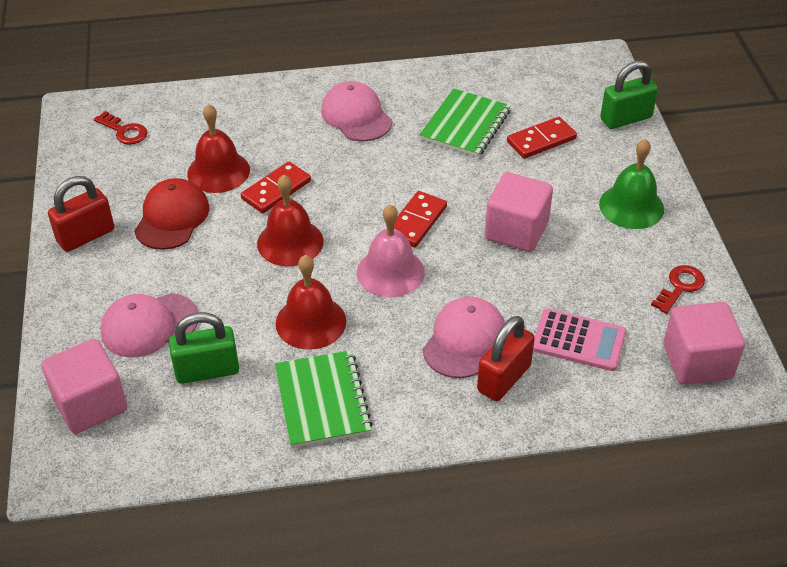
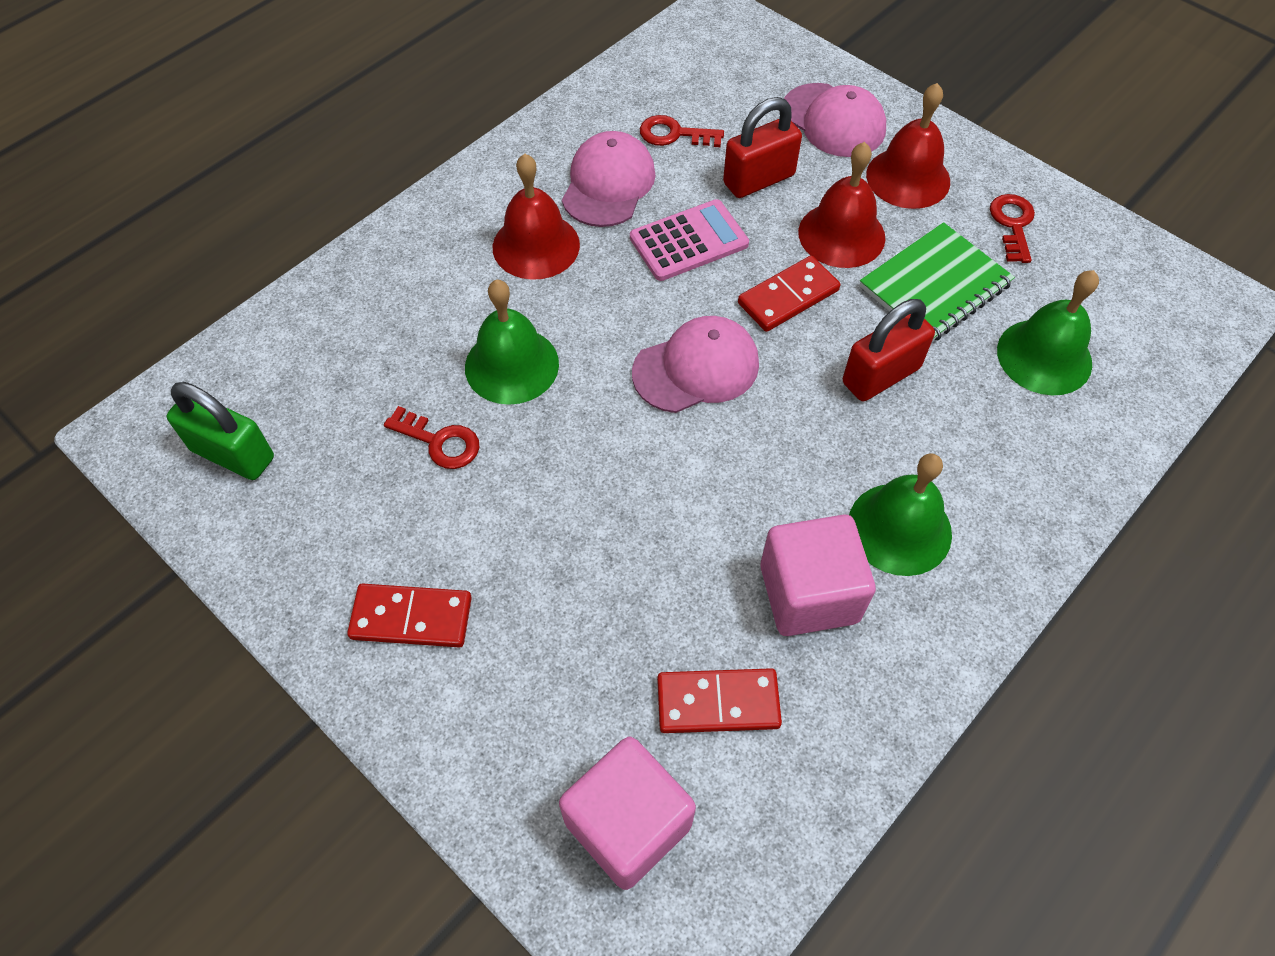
green bell: 1 -> 3
green notebook: 2 -> 1
green padlock: 2 -> 1
pink bell: 1 -> 0
pink cube: 3 -> 2
red cap: 1 -> 0
red key: 2 -> 3

